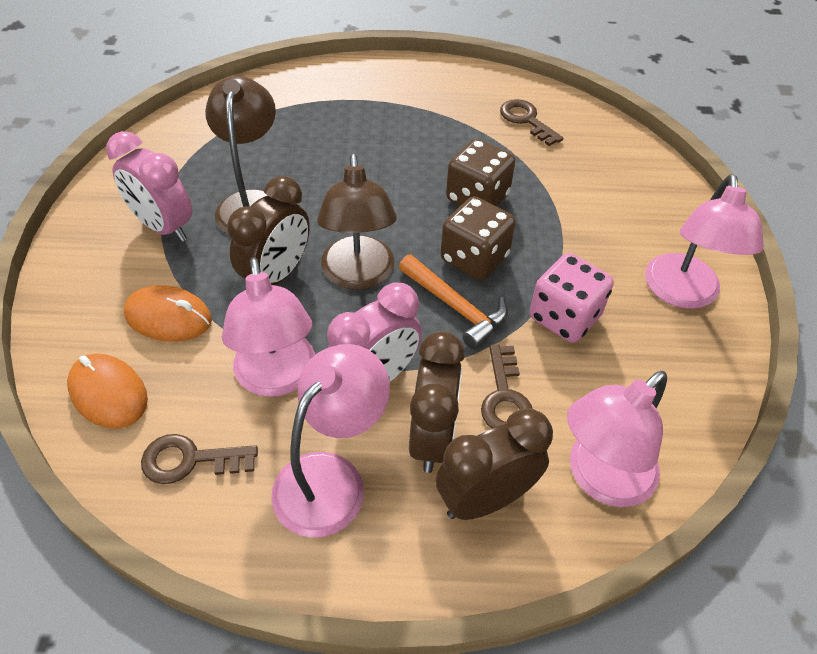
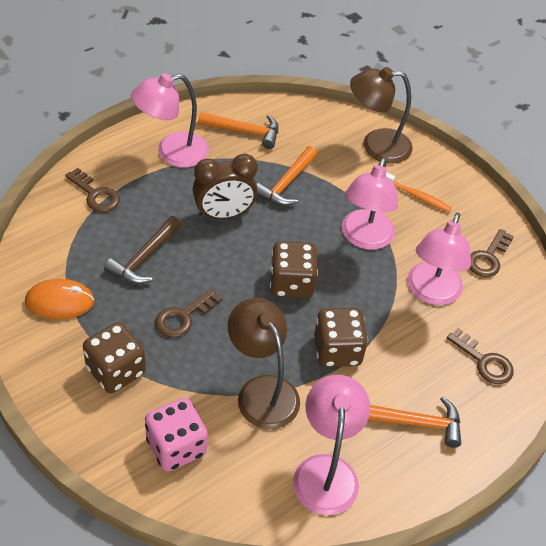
brown clock: 3 -> 1
brown dice: 2 -> 3
brown hammer: 0 -> 1
brown key: 3 -> 4
orange hammer: 1 -> 3
orange mouse: 2 -> 1
orange toothbrush: 0 -> 1
pink clock: 2 -> 0

